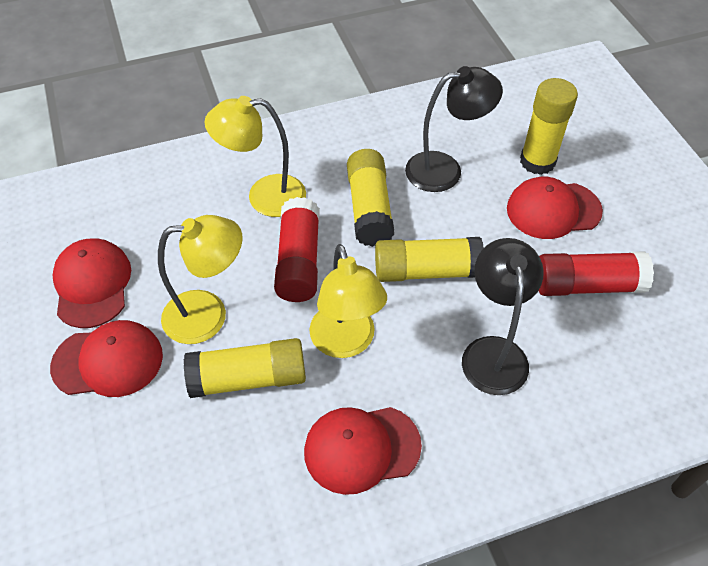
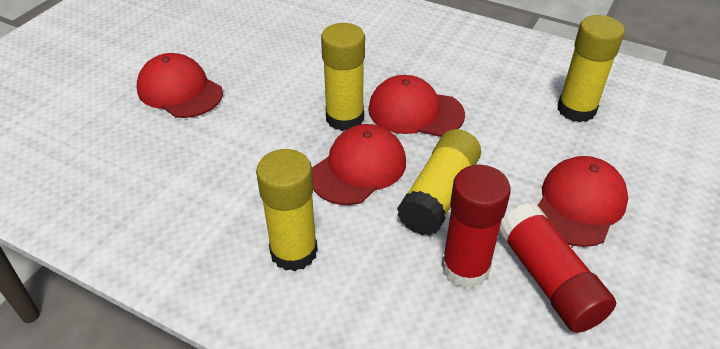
black lamp: 2 -> 0
yellow lamp: 3 -> 0

